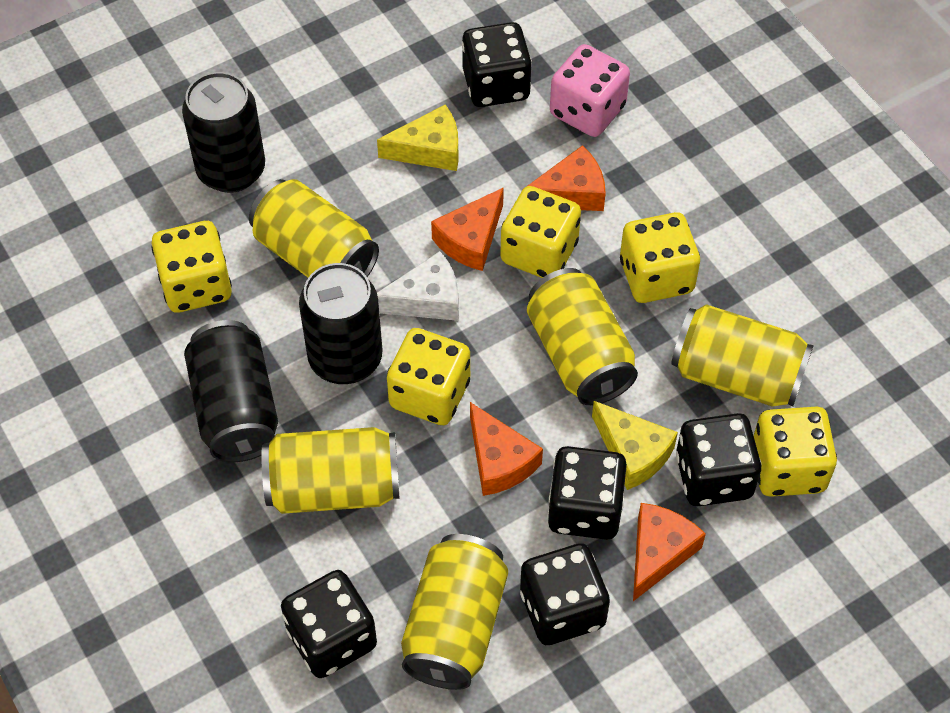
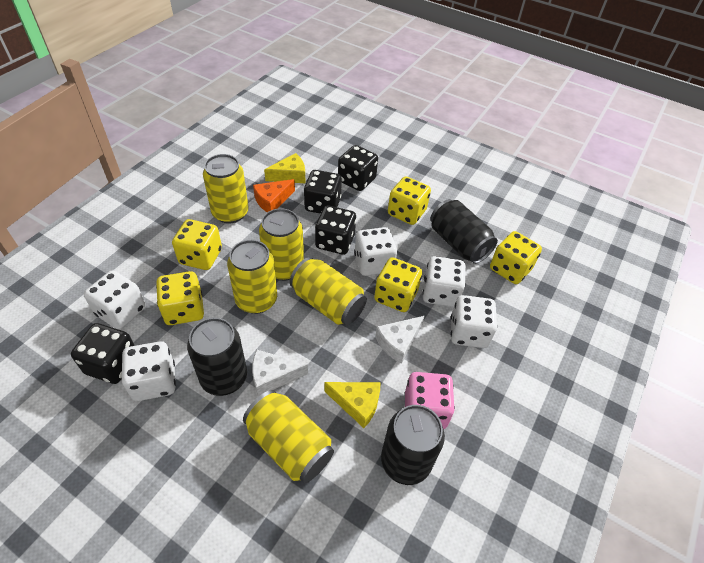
black dice: 5 -> 4
orange cheese: 4 -> 1
white cheese: 1 -> 2
white dice: 0 -> 5

